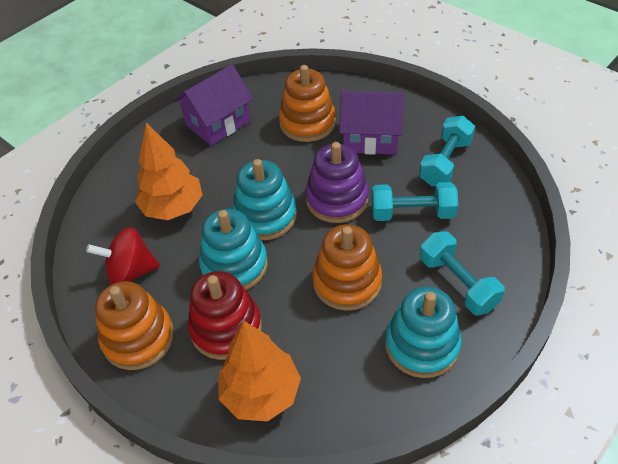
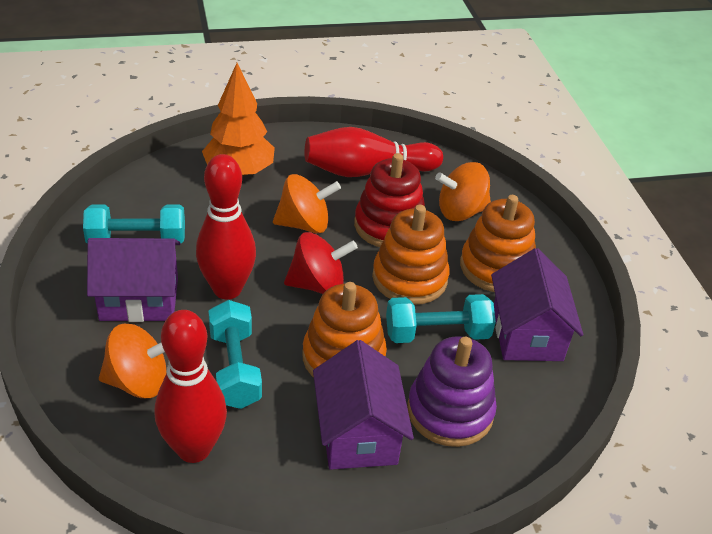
orange spinning top: 0 -> 3
orange tree: 2 -> 1
purple house: 2 -> 3
red bowling pin: 0 -> 3
turquoise stacking toy: 3 -> 0

